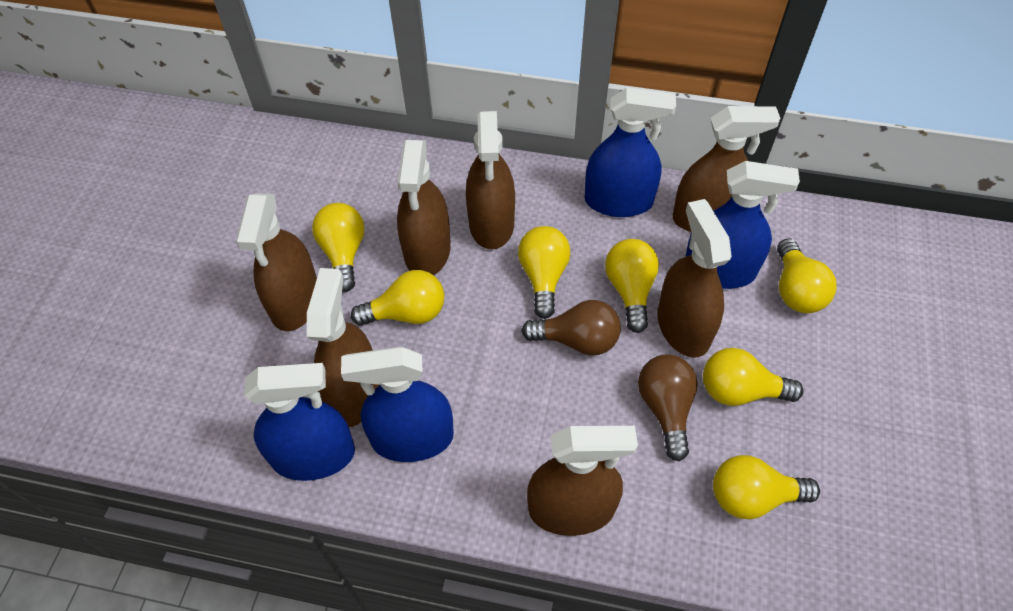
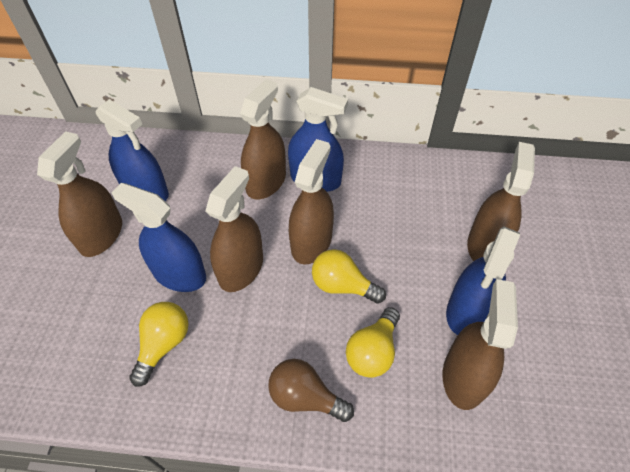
brown light bulb: 2 -> 1
brown spray bottle: 7 -> 6
yellow light bulb: 7 -> 3

